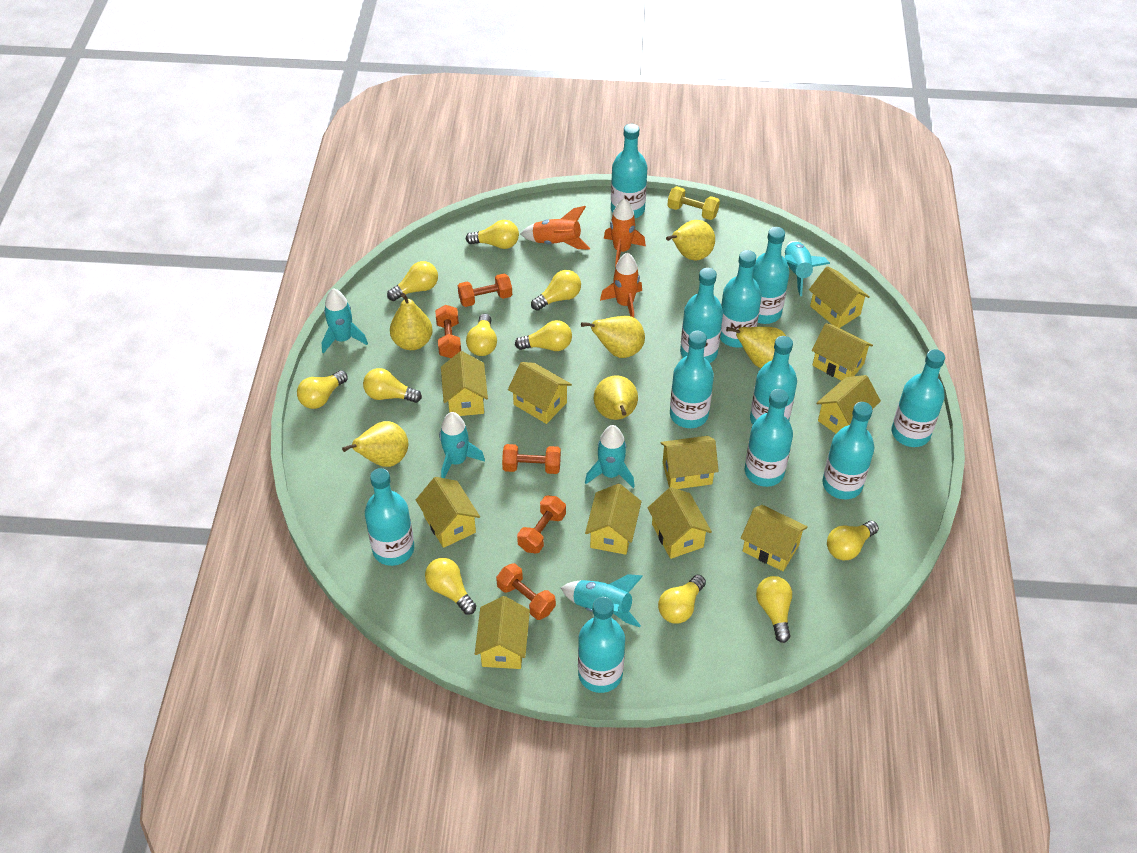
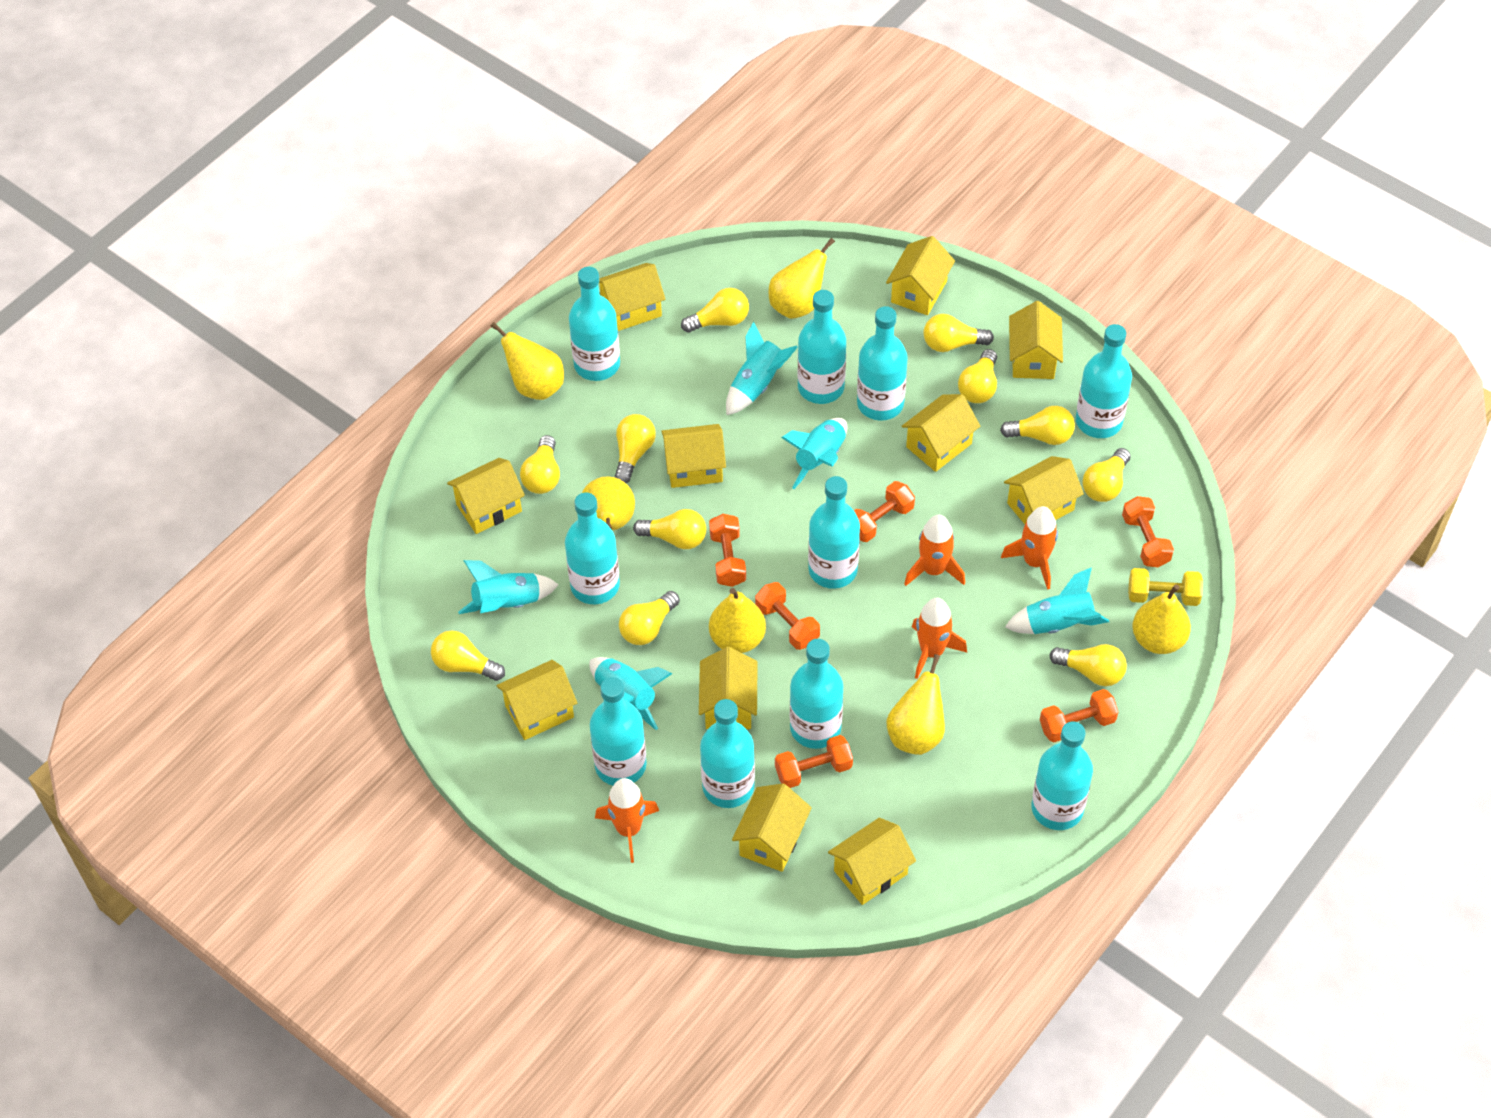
orange dumbbell: 5 -> 6
orange rocket: 3 -> 4
turquoise bottle: 11 -> 10

